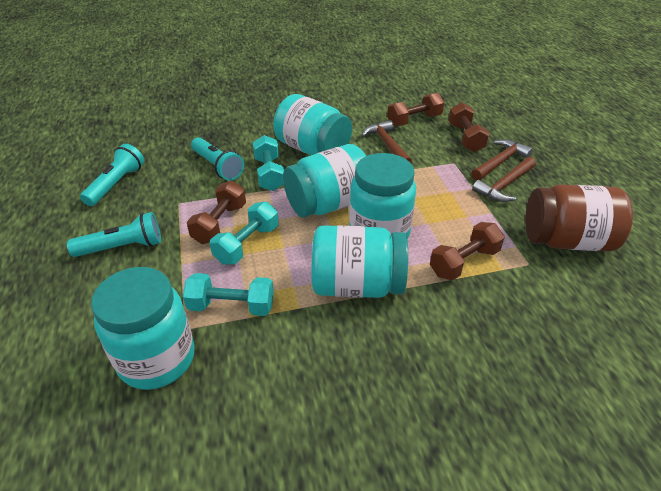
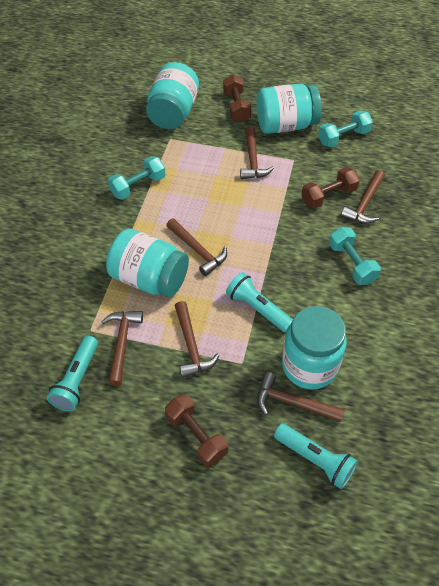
brown dumbbell: 4 -> 3
brown hammer: 3 -> 6
brown jar: 1 -> 0
turquoise jar: 5 -> 4

